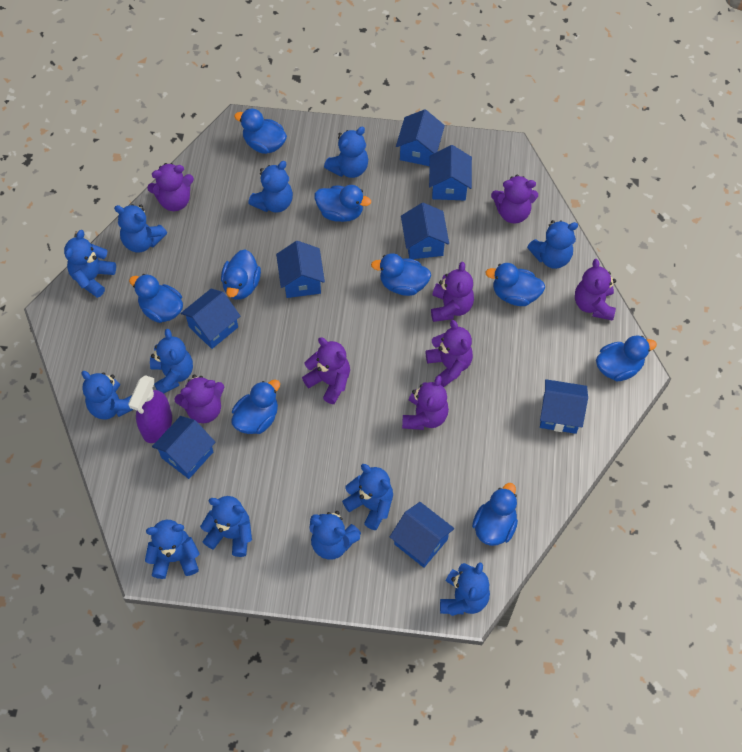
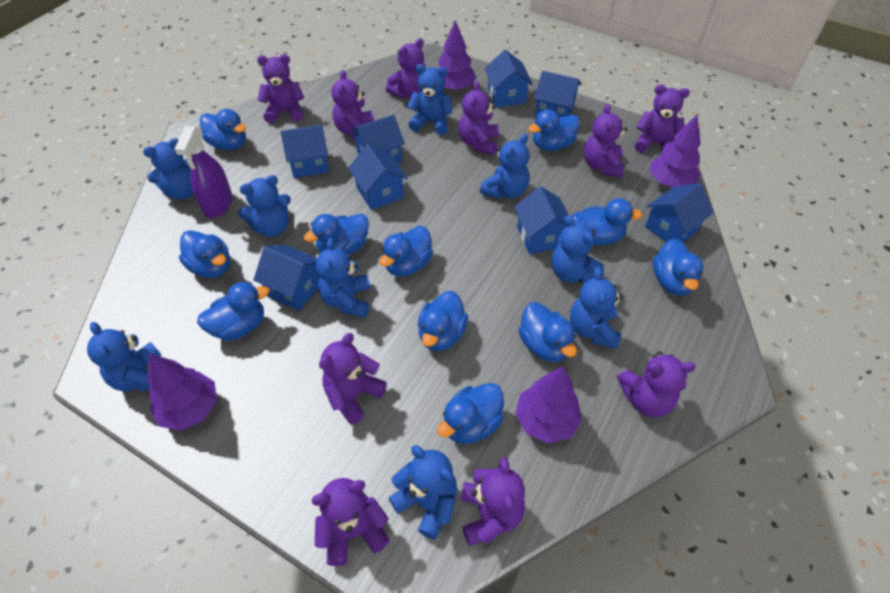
blue duck: 9 -> 11
blue teddy bear: 12 -> 9
purple teddy bear: 8 -> 10
purple tree: 0 -> 4

